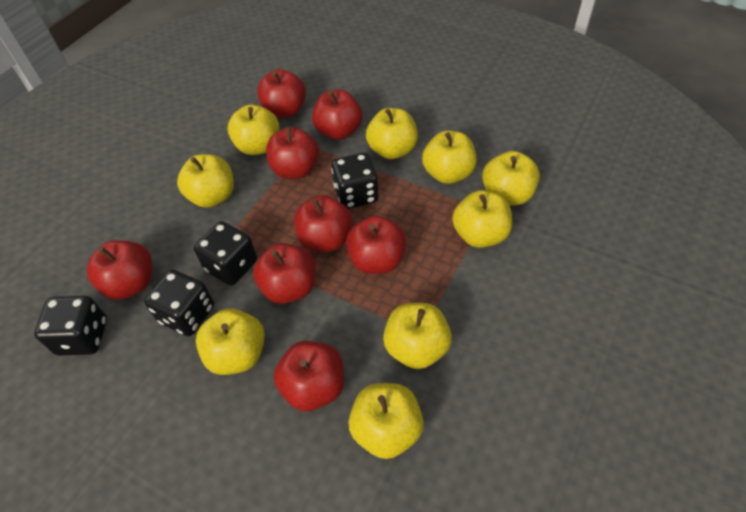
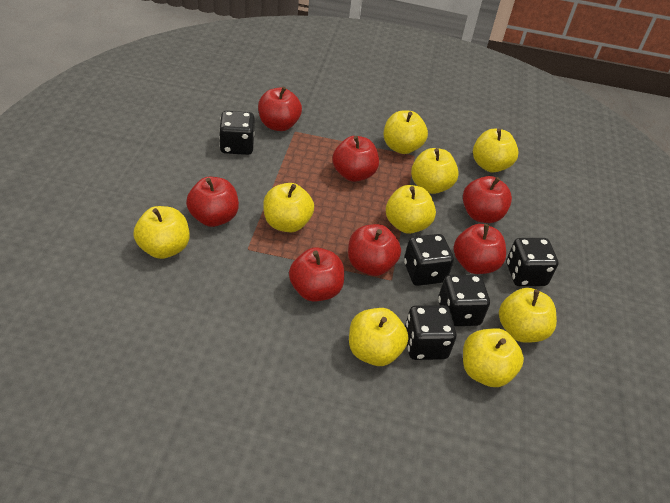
black dice: 4 -> 5
red apple: 8 -> 7

